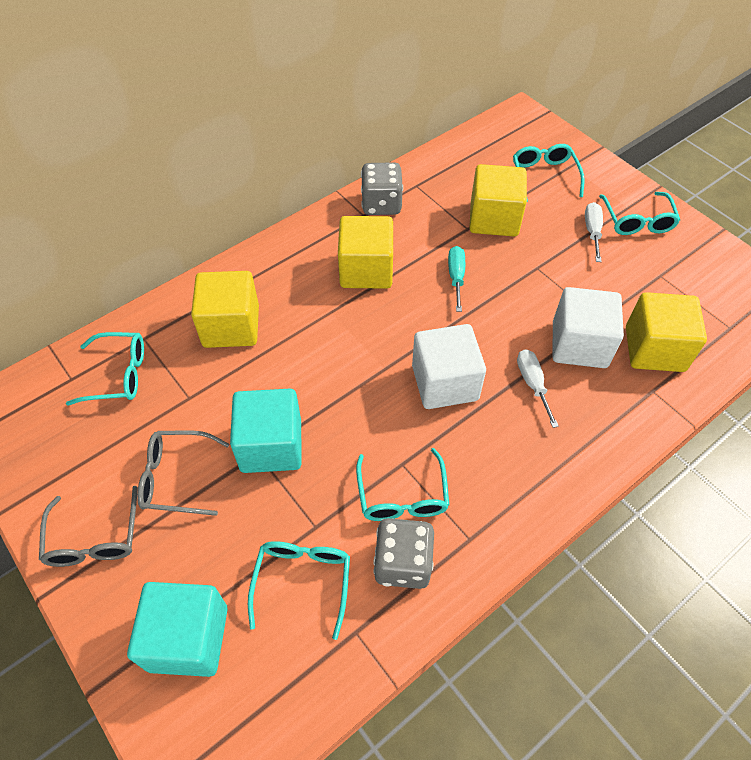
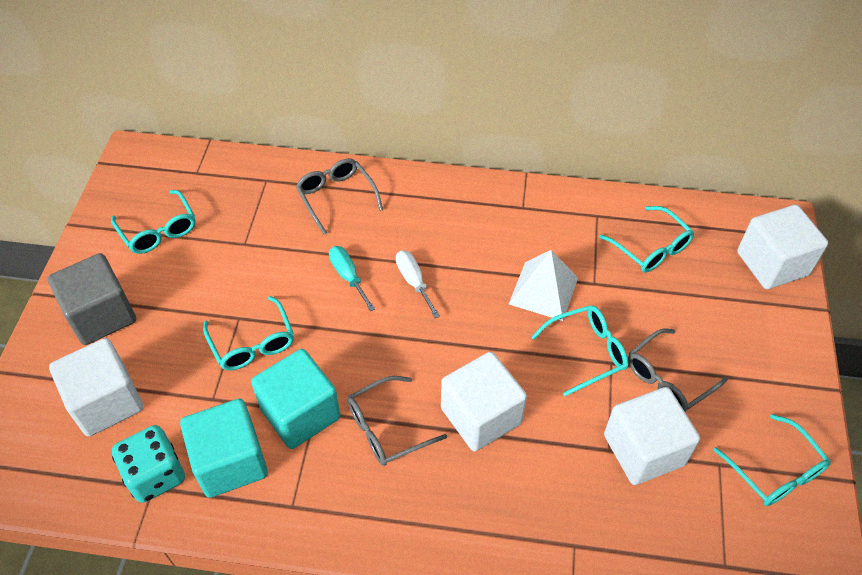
grey cube: 0 -> 1
grey dice: 2 -> 0
grey glasses: 2 -> 3
turquoise dice: 0 -> 1
white cube: 2 -> 4
white pyramid: 0 -> 1
white screwdriver: 2 -> 1
yellow cube: 4 -> 0

